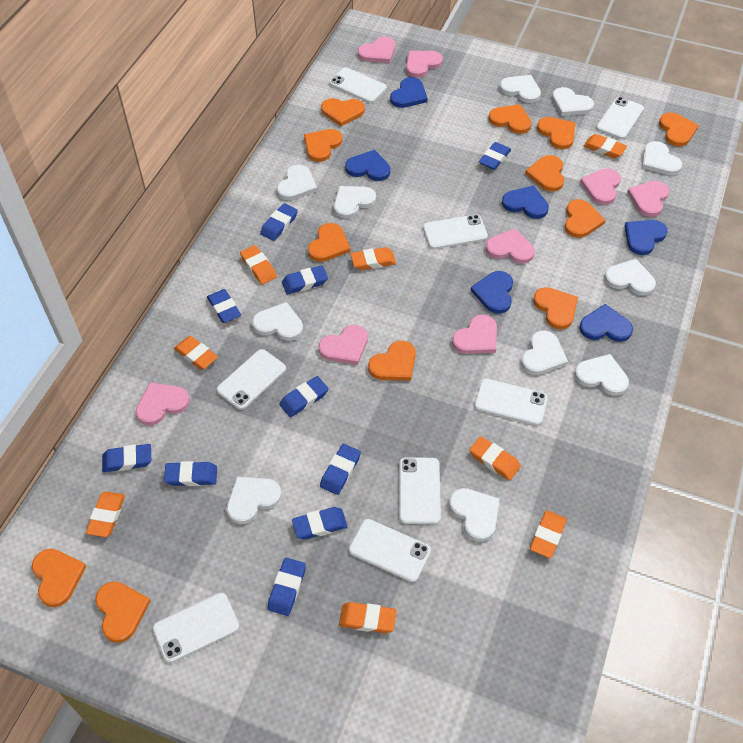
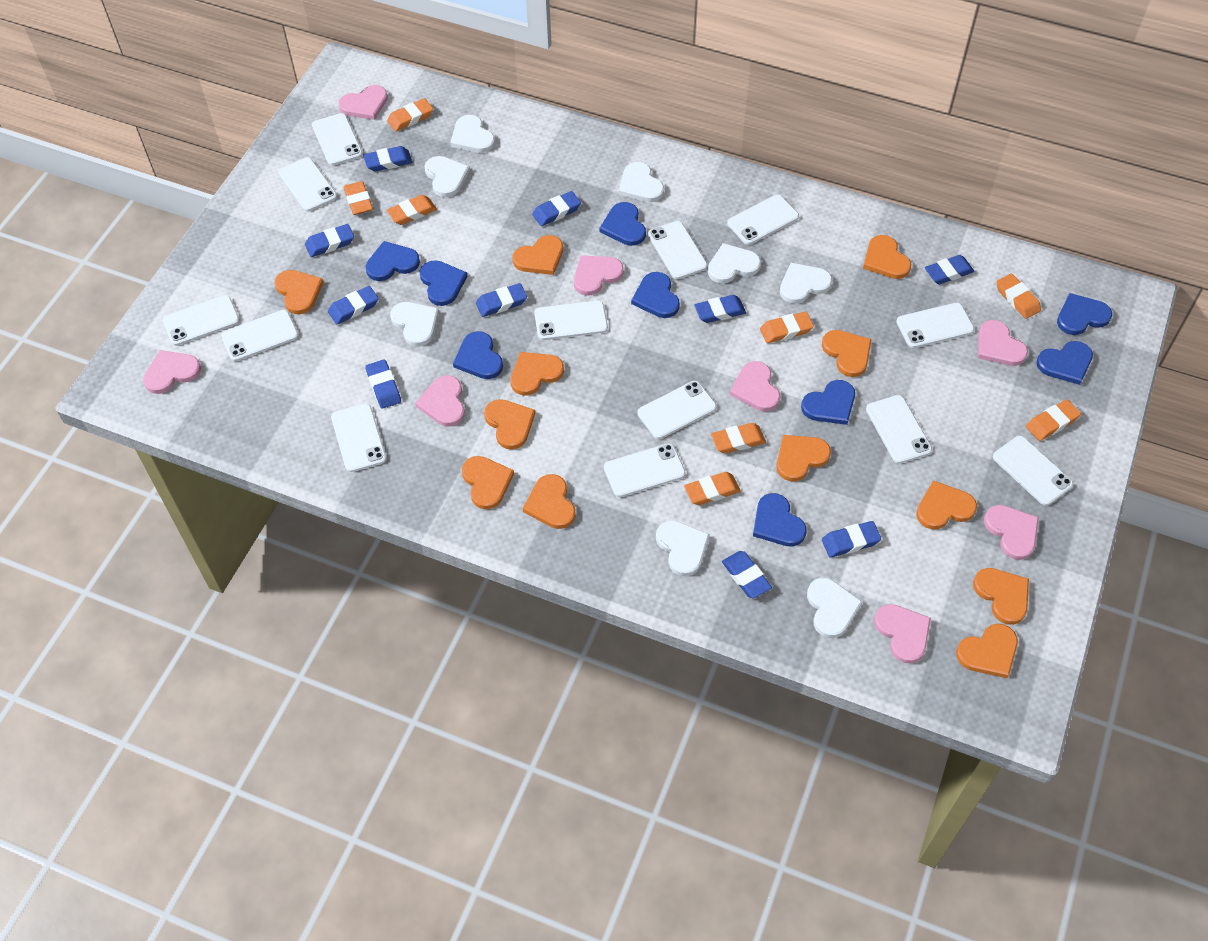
blue heart: 6 -> 9
white heart: 11 -> 8
white phone: 8 -> 13

